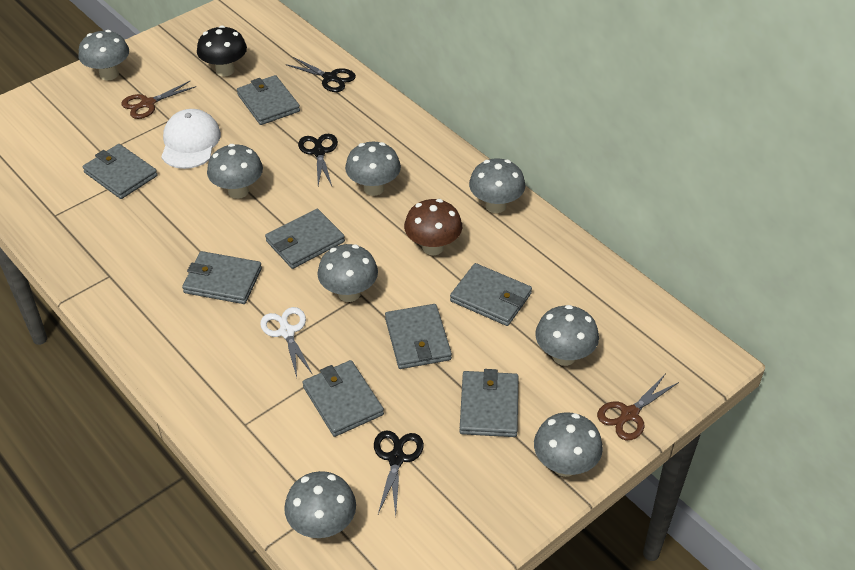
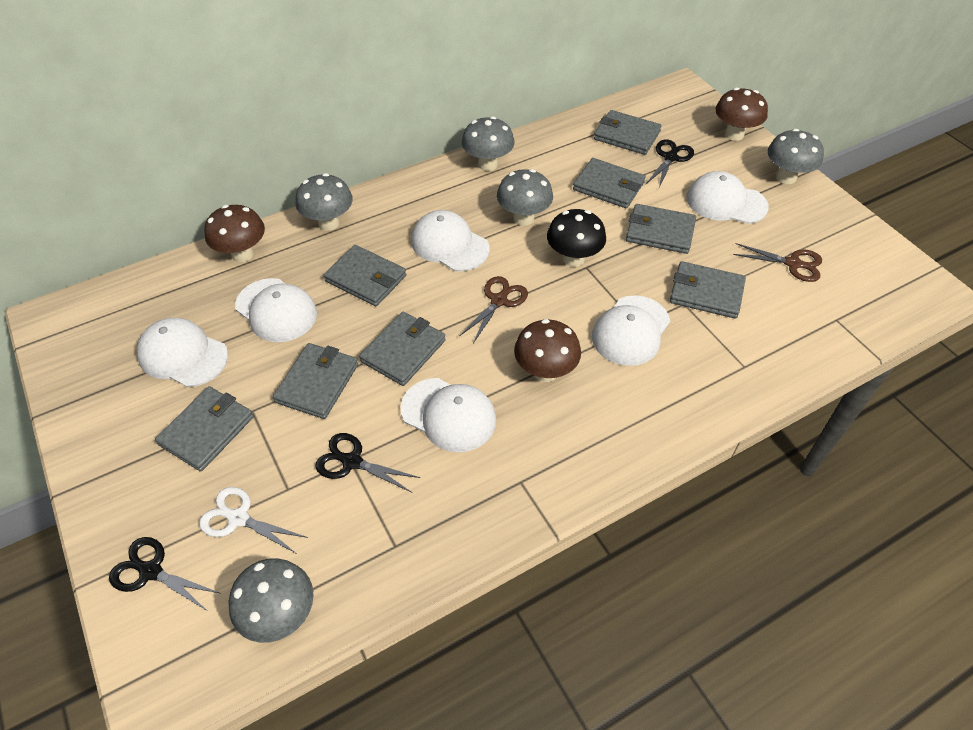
brown mushroom: 1 -> 3
grey mushroom: 8 -> 5
white cap: 1 -> 6

